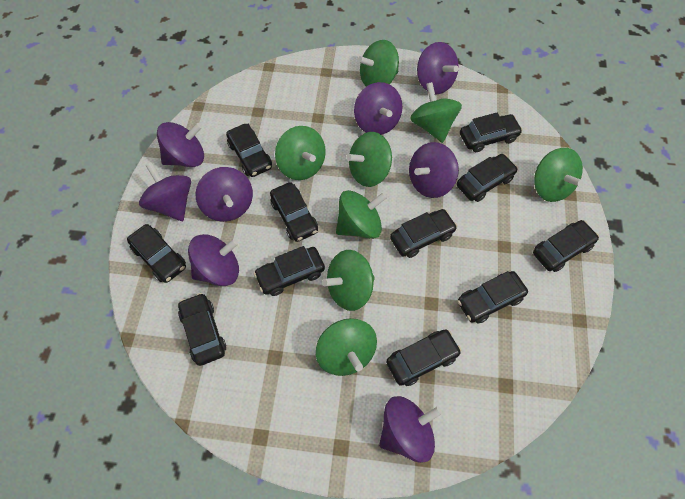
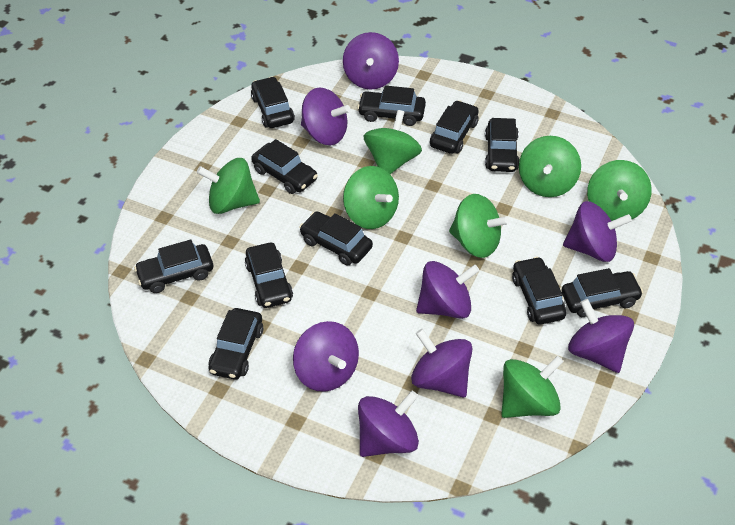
green spinning top: 8 -> 7

